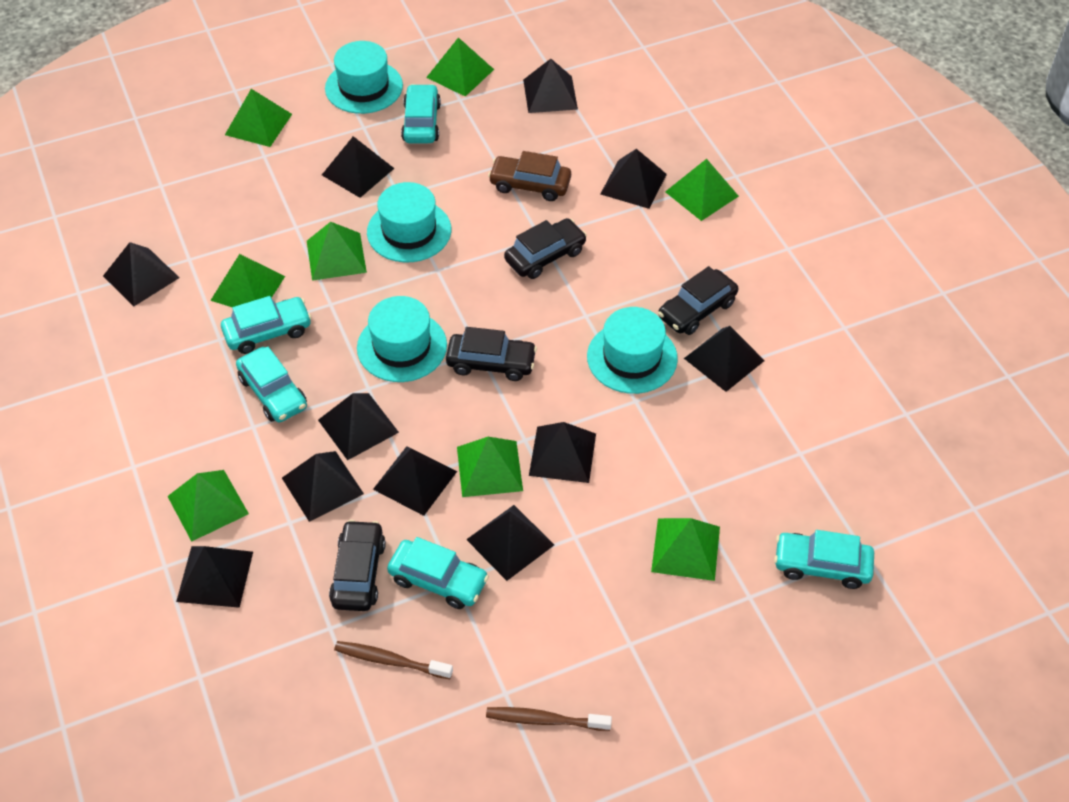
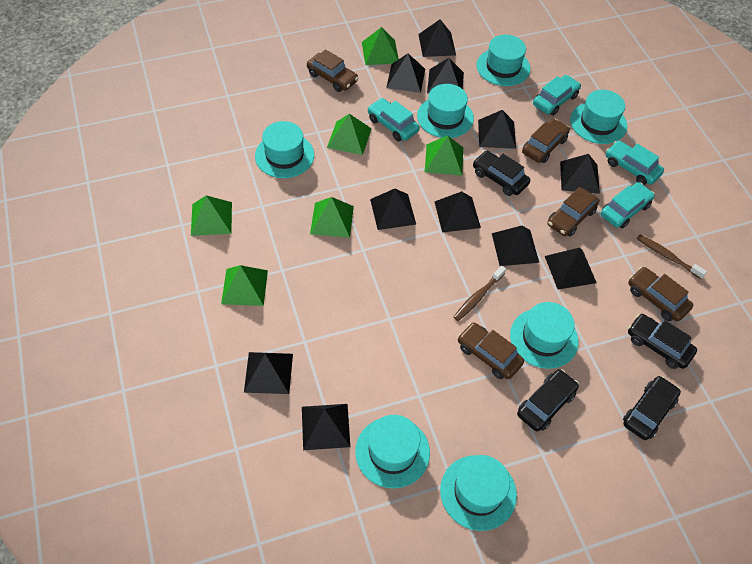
brown car: 1 -> 5
green pyramid: 8 -> 6
turquoise car: 5 -> 4
turquoise hat: 4 -> 7

